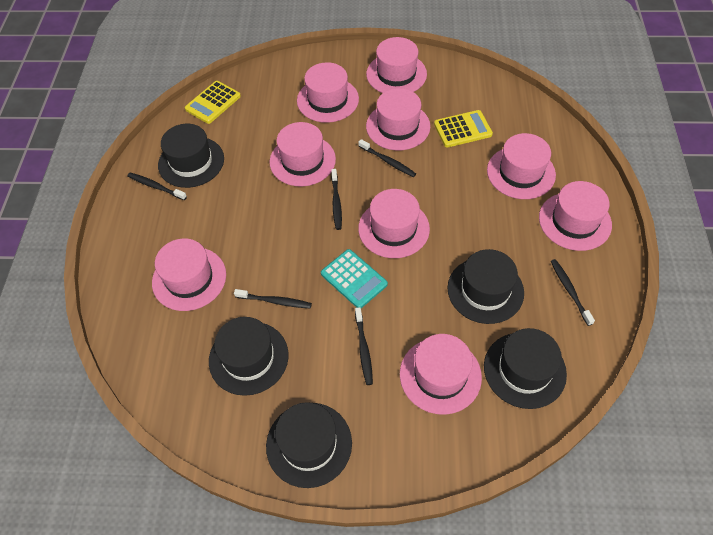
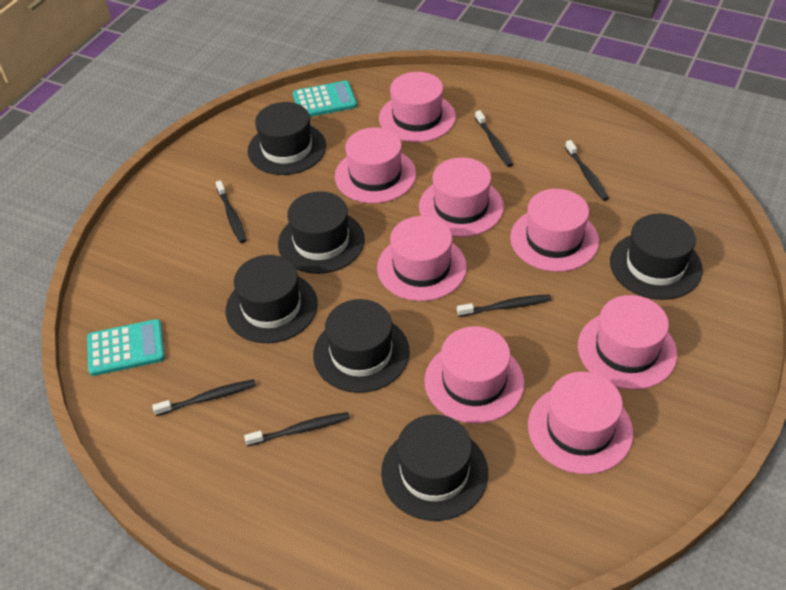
black hat: 5 -> 6
pink hat: 9 -> 8
turquoise calculator: 1 -> 2
yellow calculator: 2 -> 0

